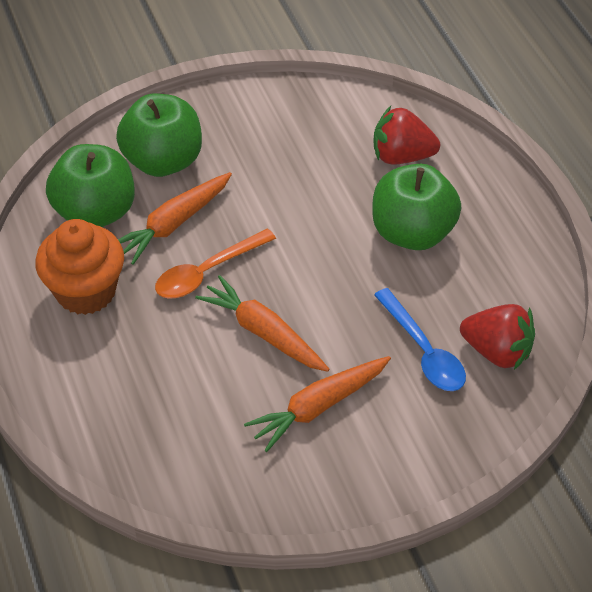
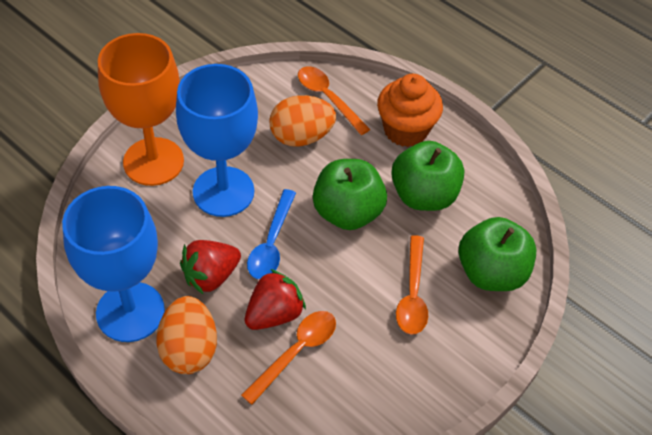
blue goblet: 0 -> 2
orange carrot: 3 -> 0
orange egg: 0 -> 2
orange goblet: 0 -> 1
orange spoon: 1 -> 3

